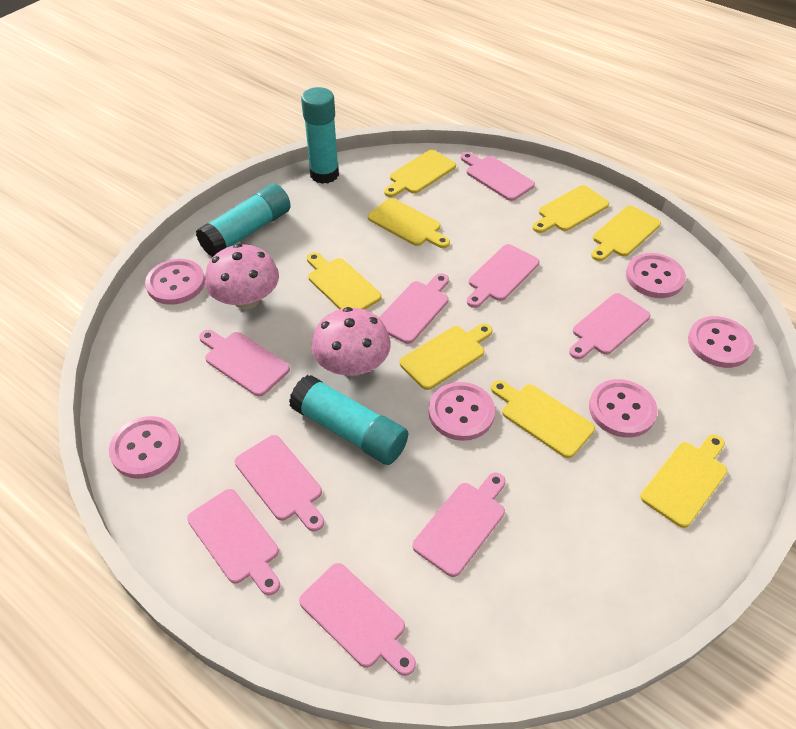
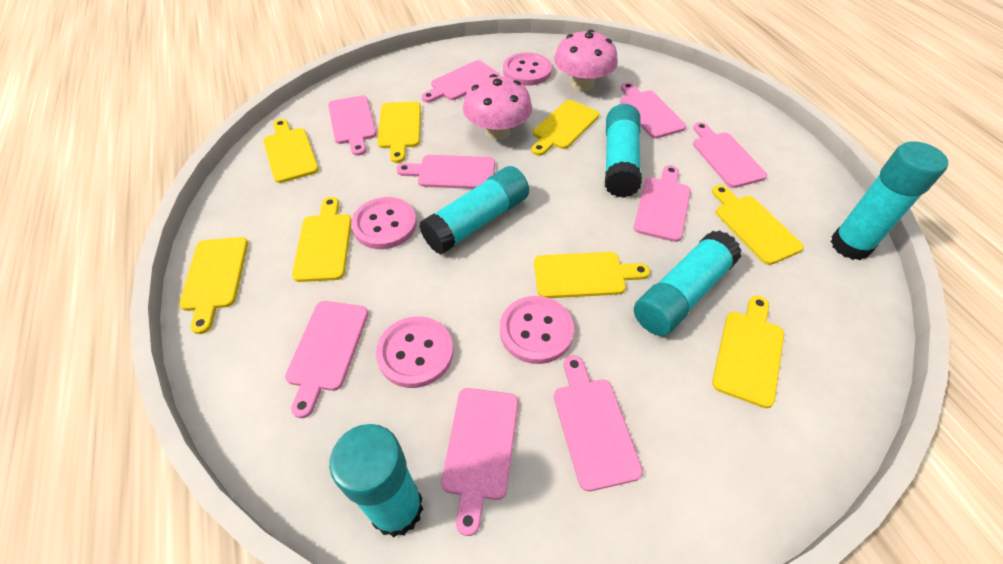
pink button: 6 -> 4
turquoise glue stick: 3 -> 5

